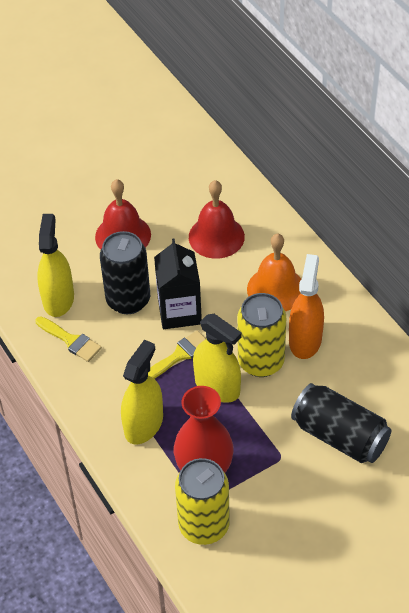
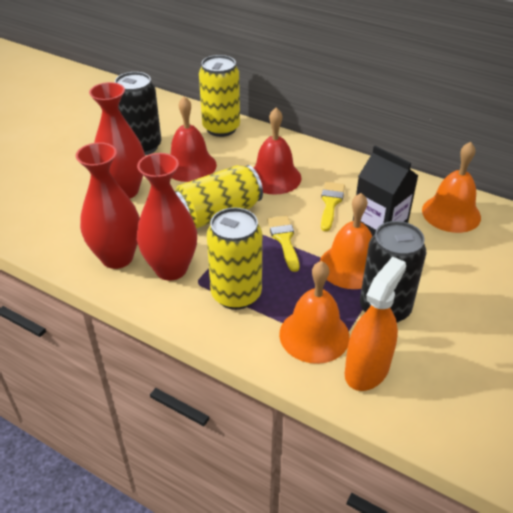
orange bell: 1 -> 3
red vase: 1 -> 3
yellow can: 2 -> 3
yellow spray bottle: 3 -> 0

